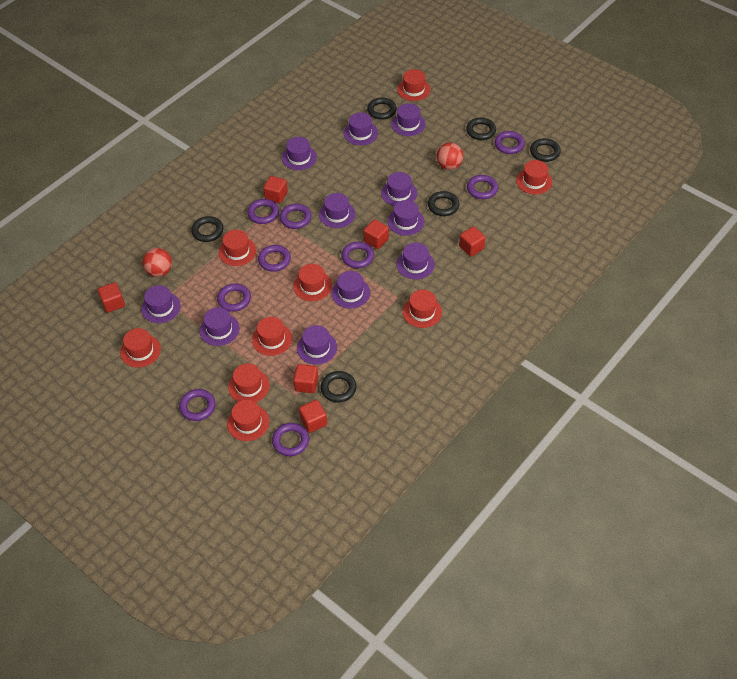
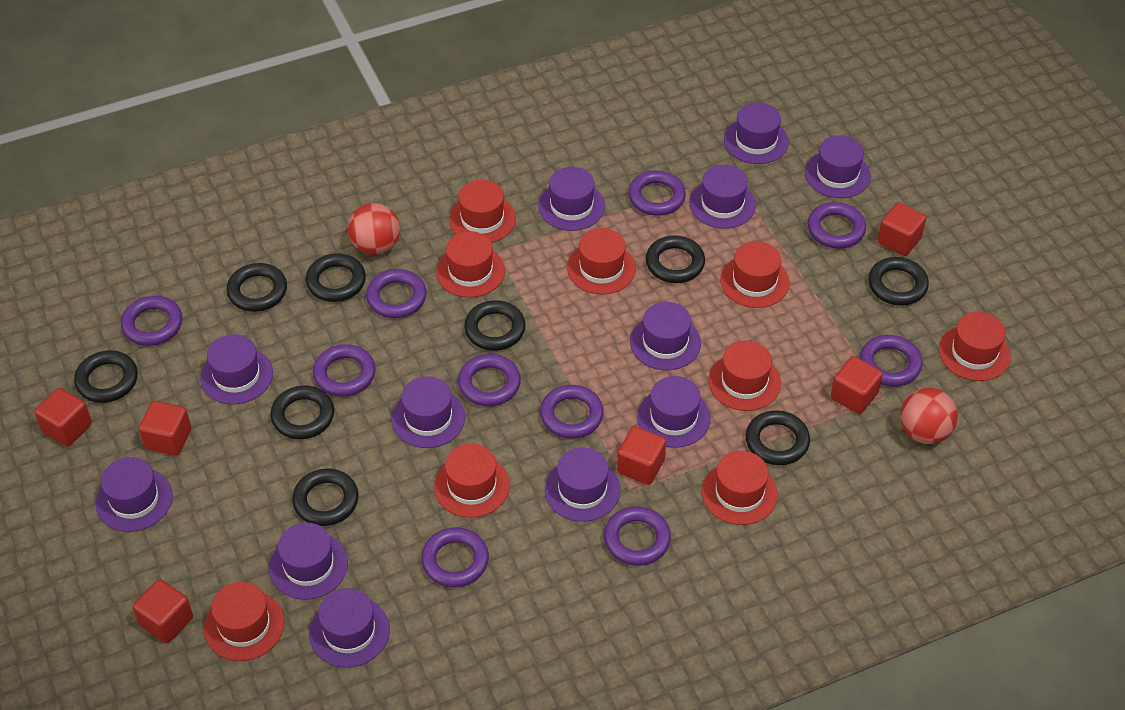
black ring: 6 -> 9
purple hat: 11 -> 12
purple ring: 9 -> 10

